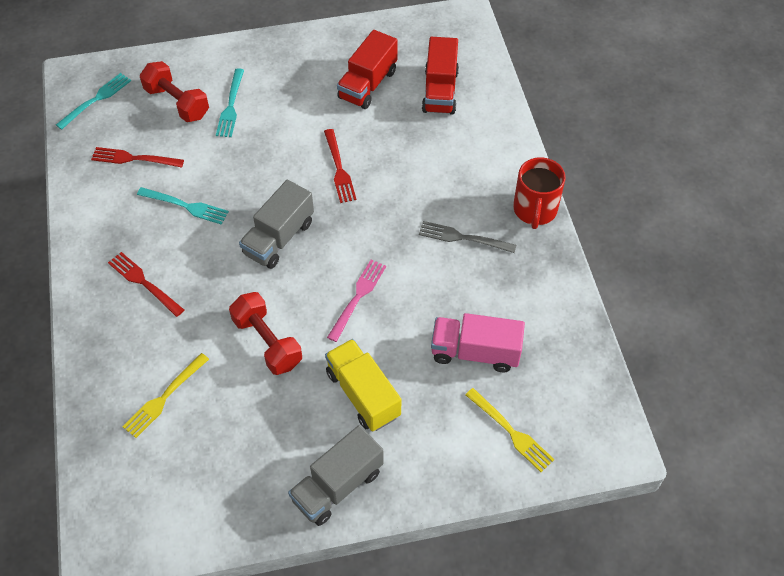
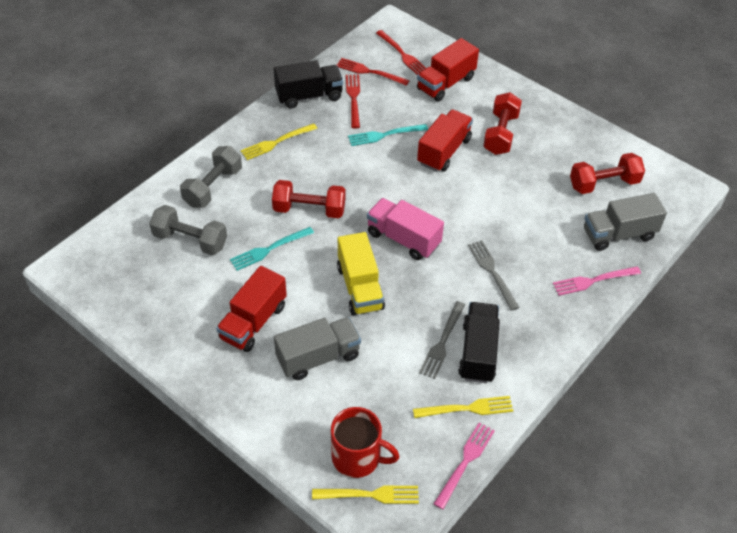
black truck: 0 -> 2
grey dumbbell: 0 -> 2
grey fork: 1 -> 2
pink fork: 1 -> 2
red dumbbell: 2 -> 3
red truck: 2 -> 3
turquoise fork: 3 -> 2
yellow fork: 2 -> 3

